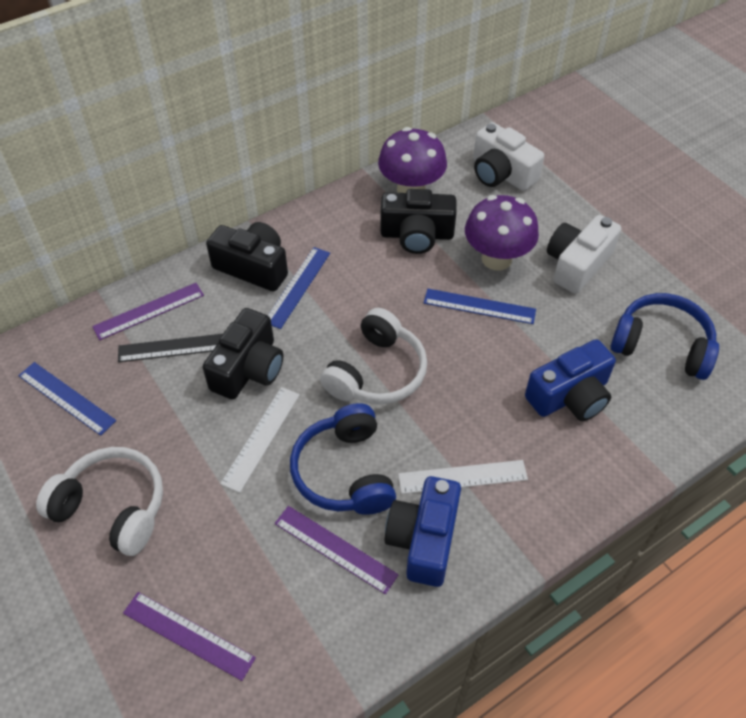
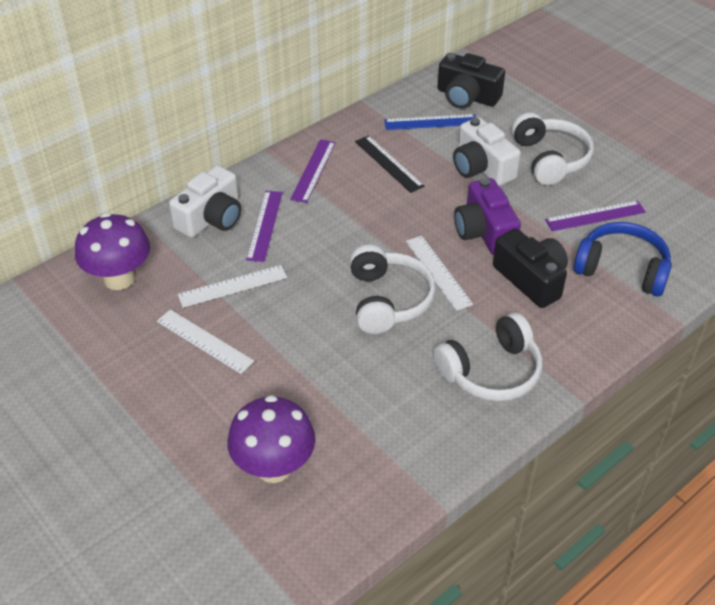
black camera: 3 -> 2
blue camera: 2 -> 0
blue headphones: 2 -> 1
blue ruler: 3 -> 1
purple camera: 0 -> 1
white headphones: 2 -> 3
white ruler: 2 -> 3

